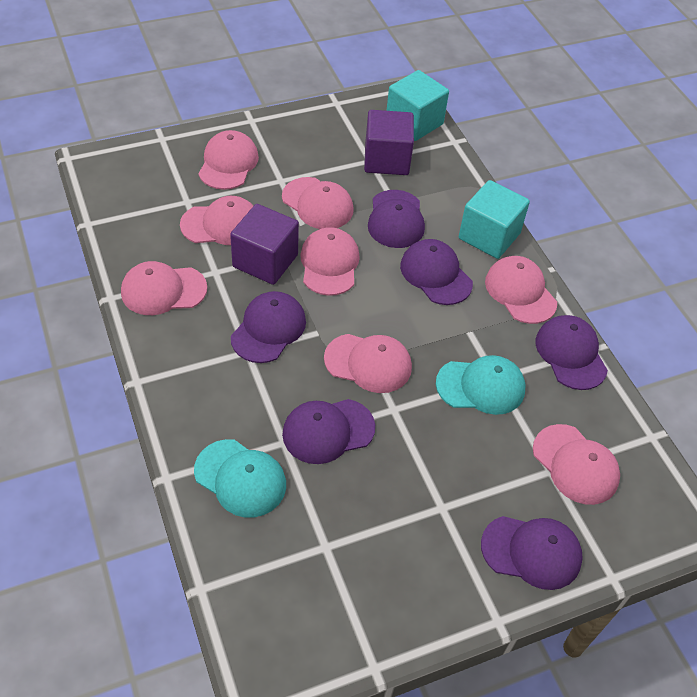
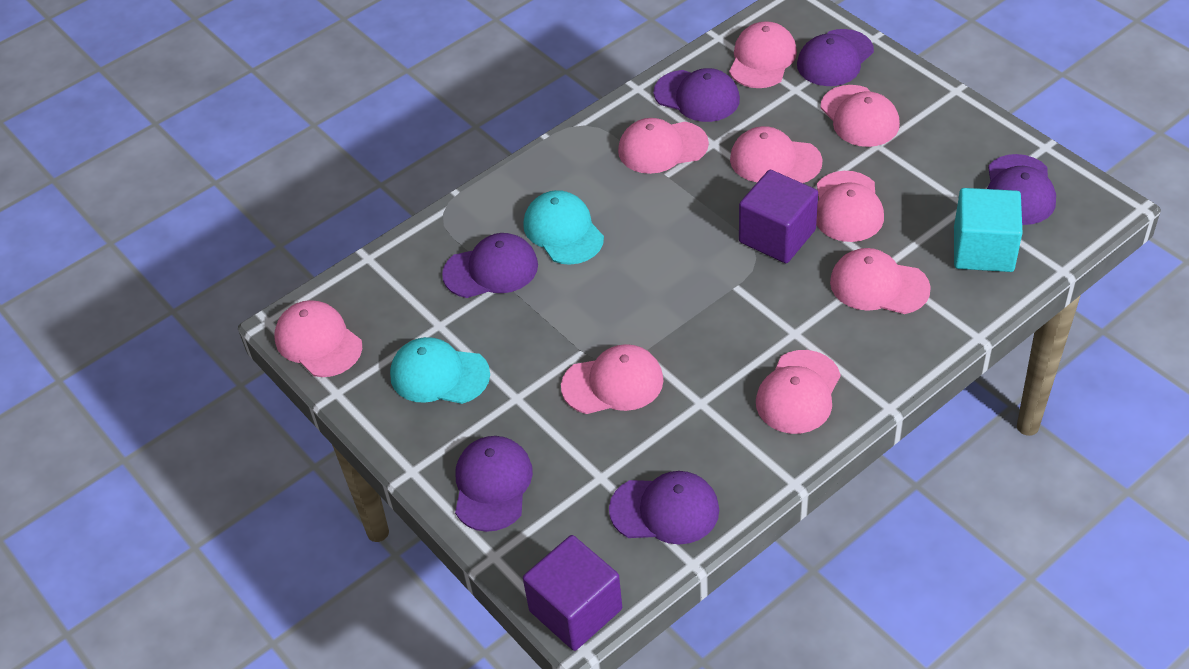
pink cap: 8 -> 9
turquoise cube: 2 -> 1

